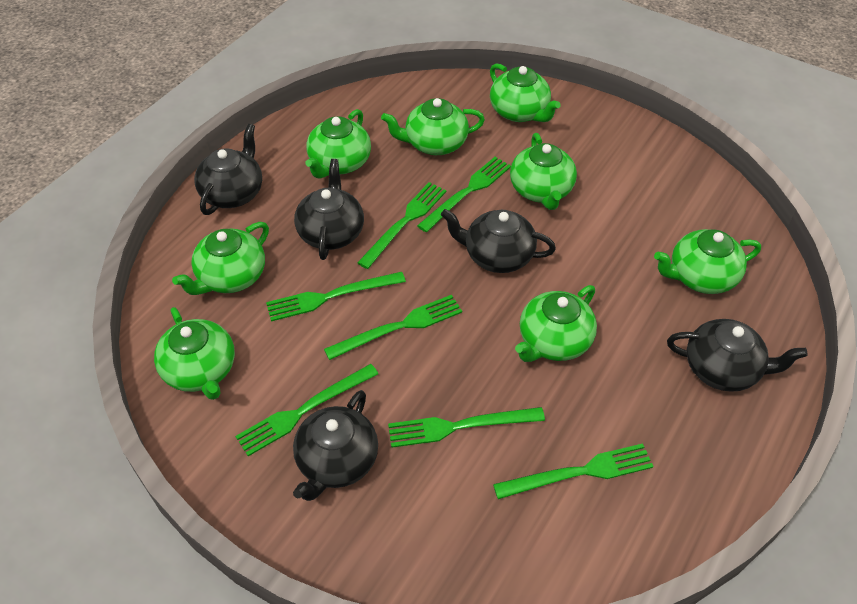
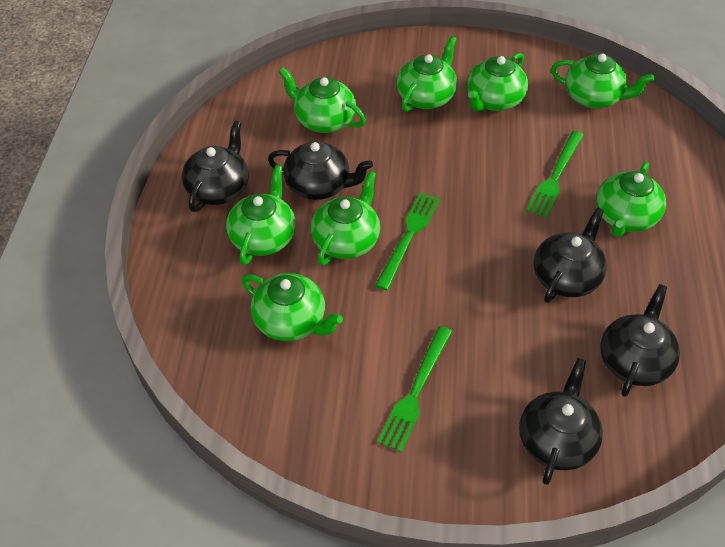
green fork: 7 -> 3

